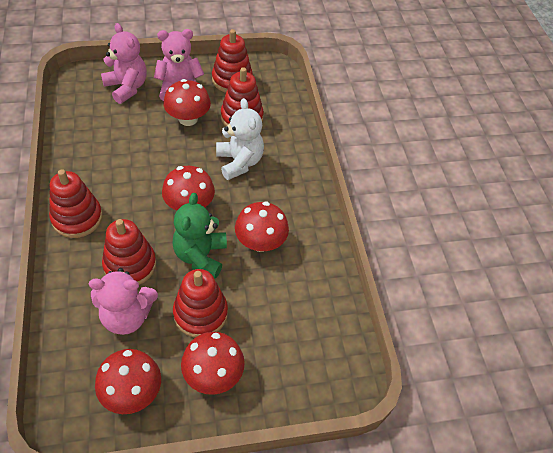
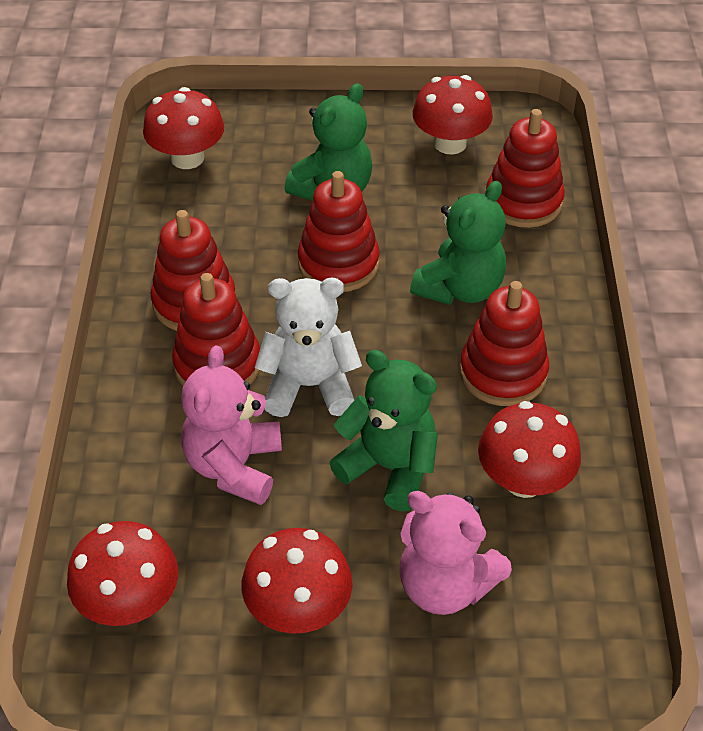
green teddy bear: 1 -> 3
pink teddy bear: 3 -> 2

